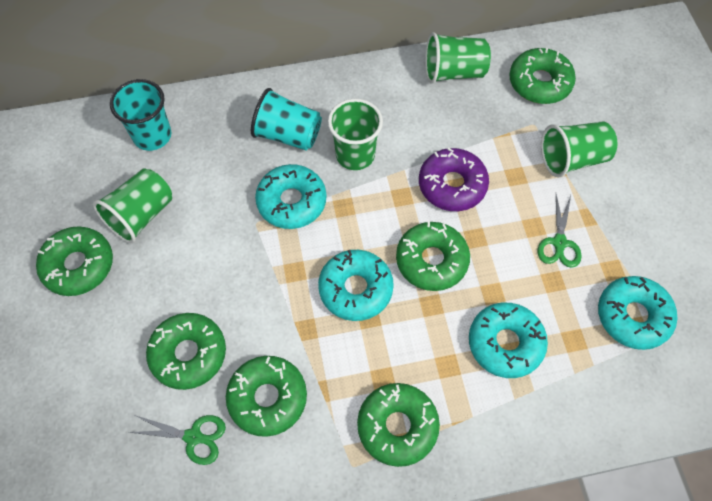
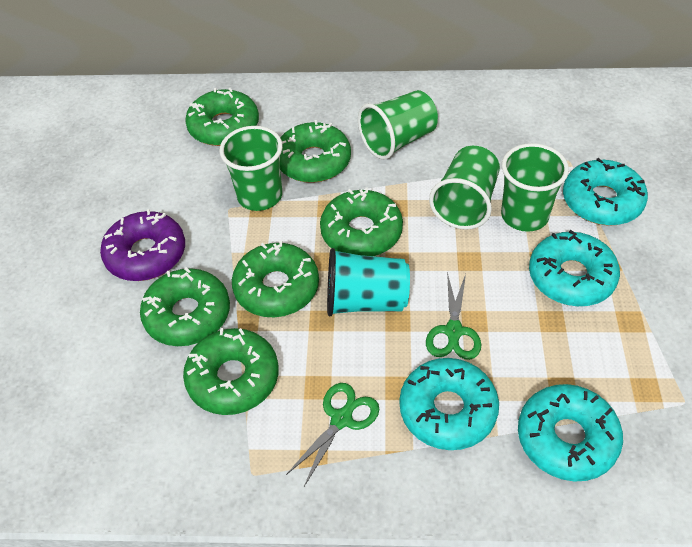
turquoise cup: 2 -> 1

